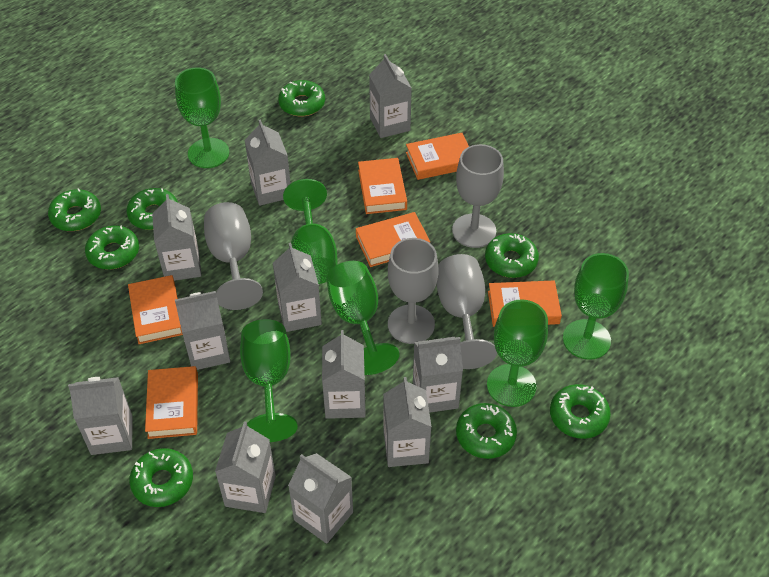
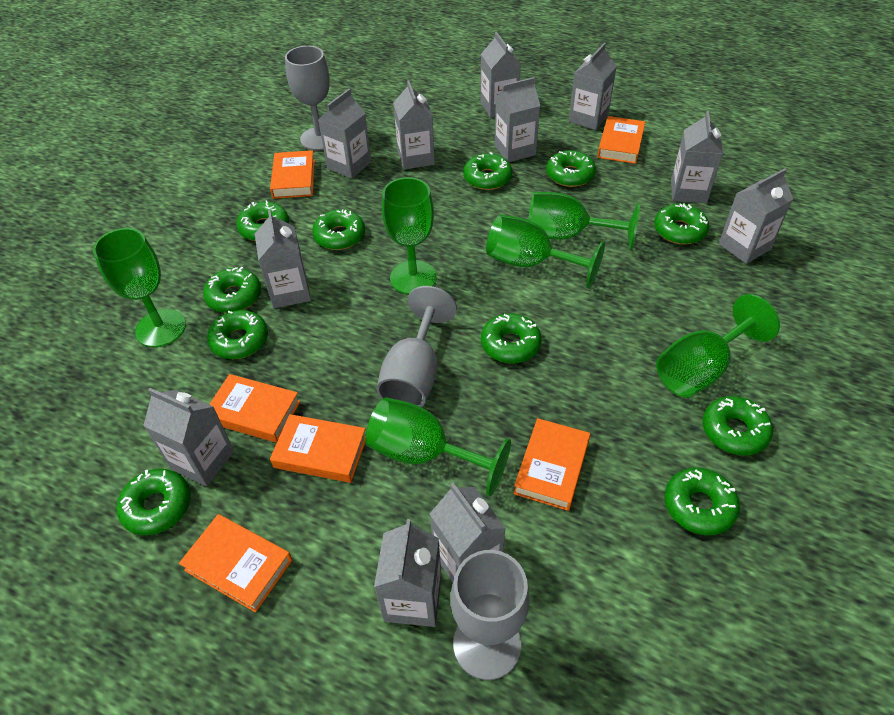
green donut: 8 -> 11
grey goblet: 4 -> 3

